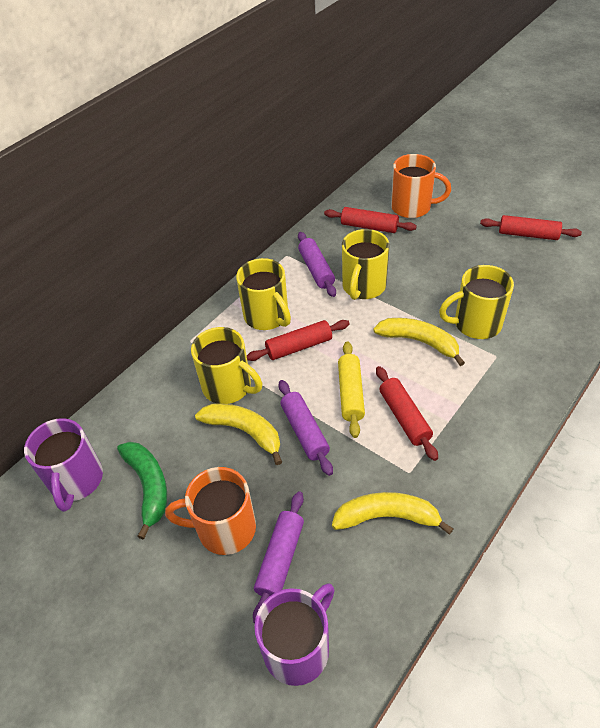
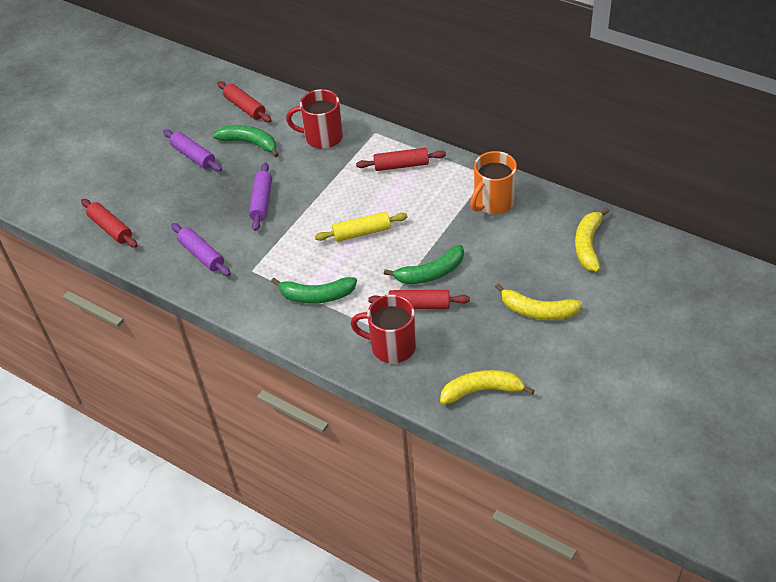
green banana: 1 -> 3
orange mug: 2 -> 1
purple mug: 2 -> 0
red mug: 0 -> 2
yellow mug: 4 -> 0

